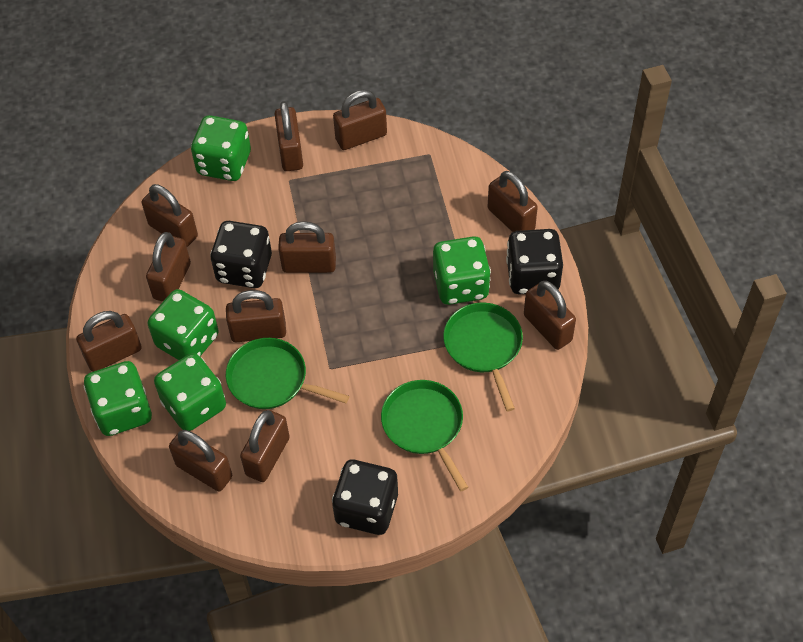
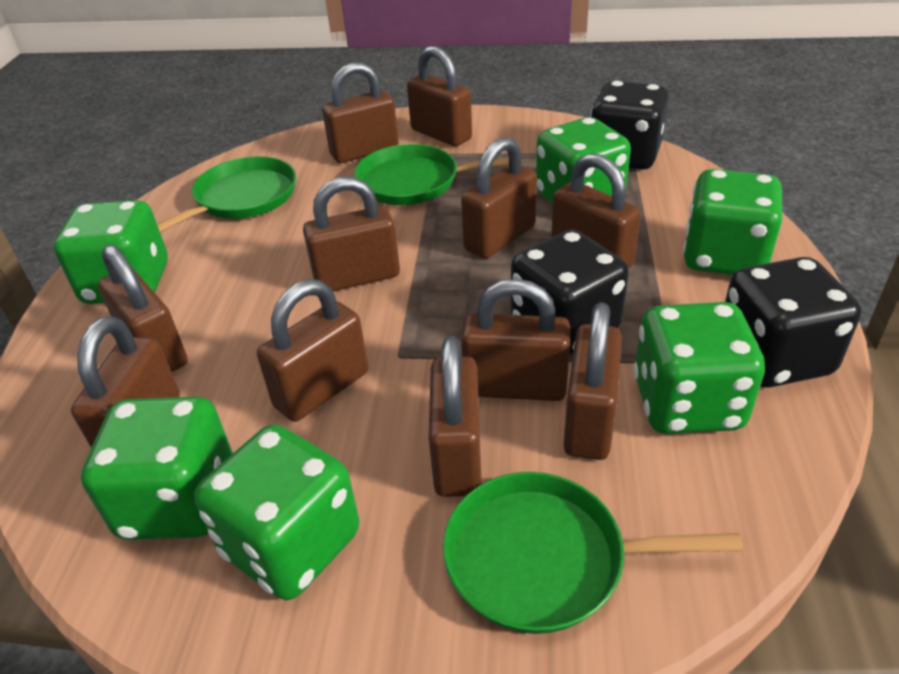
green dice: 5 -> 6

